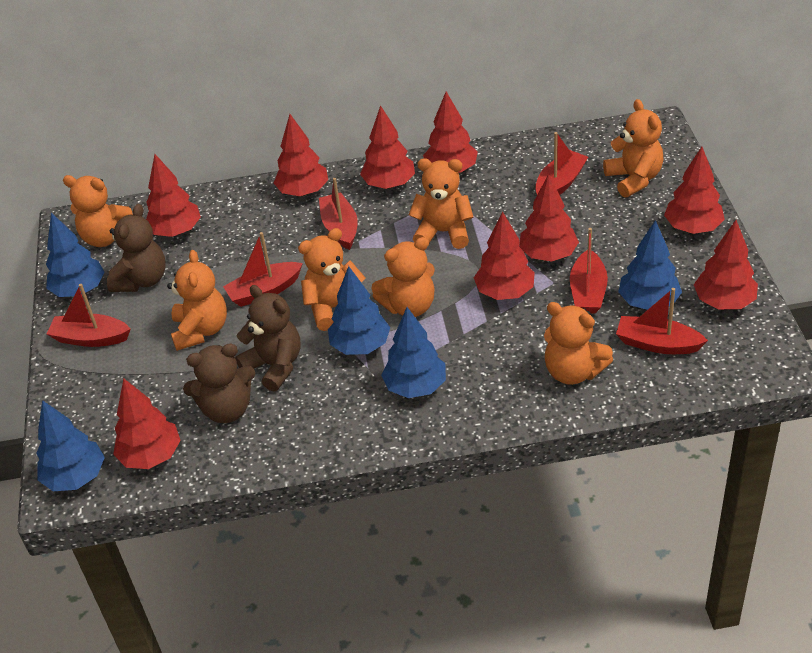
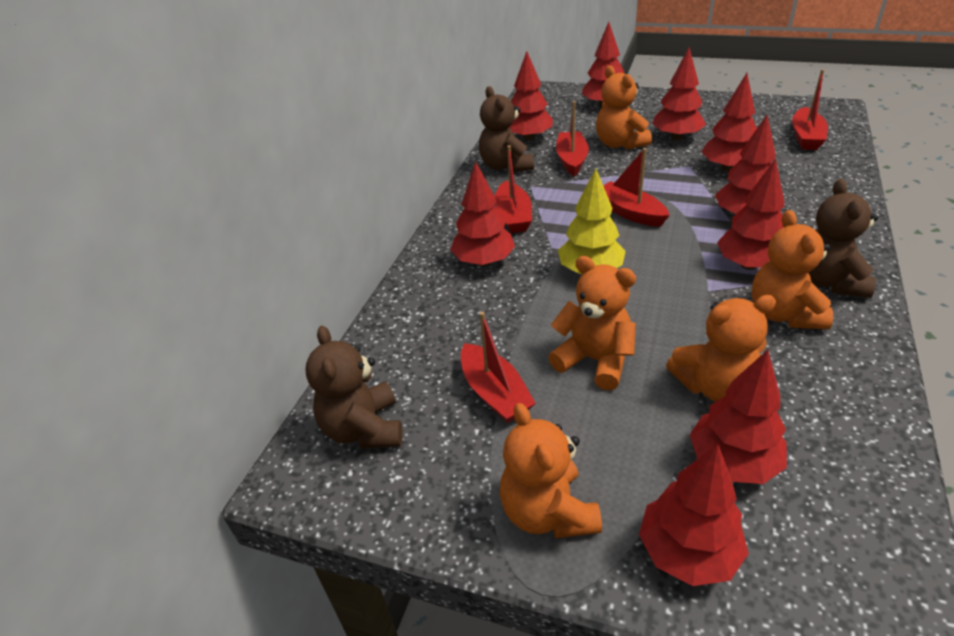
blue tree: 5 -> 0
orange teddy bear: 7 -> 5
red boat: 6 -> 5
yellow tree: 0 -> 1

